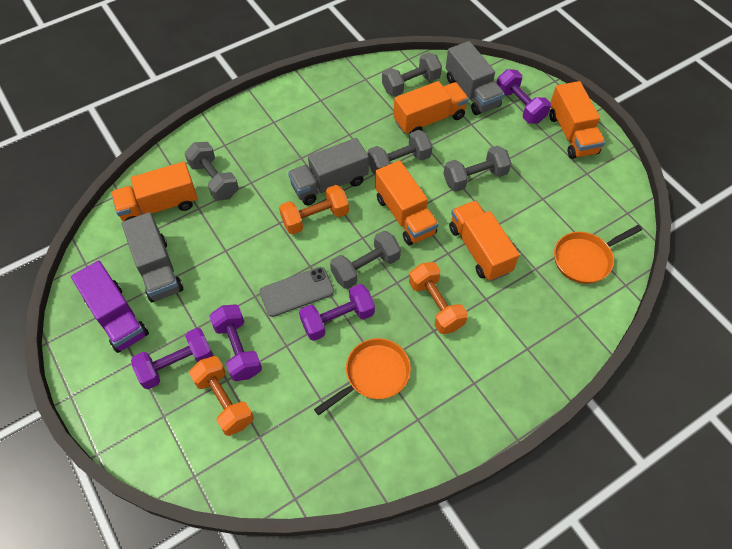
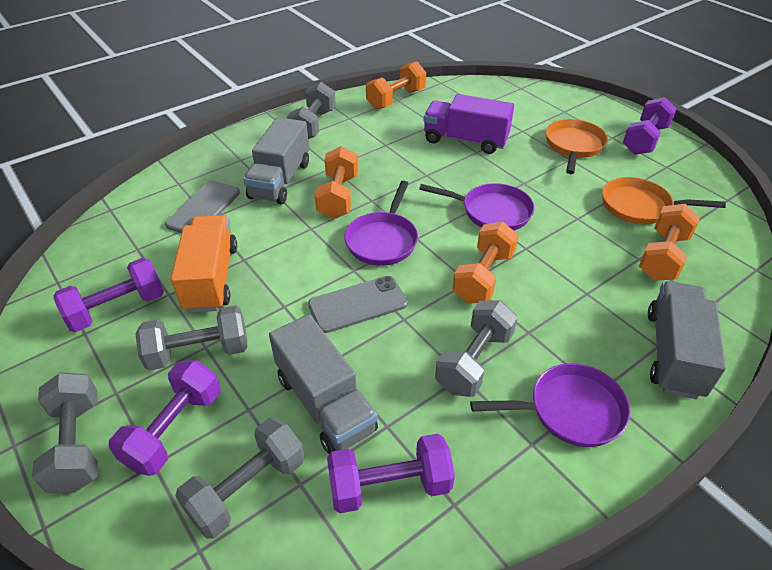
grey phone: 1 -> 2
orange dumbbell: 3 -> 4
orange truck: 5 -> 1
purple pan: 0 -> 3

